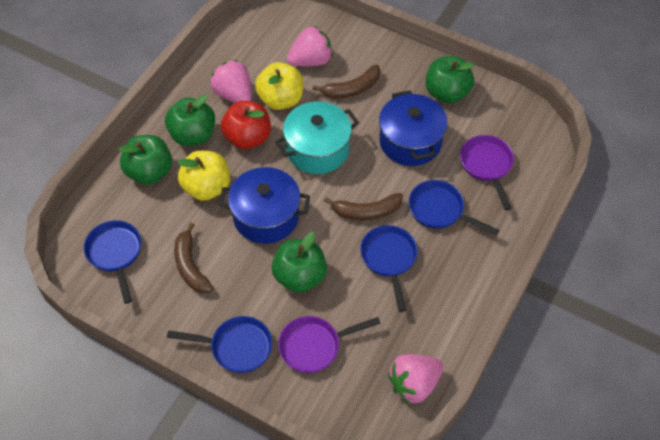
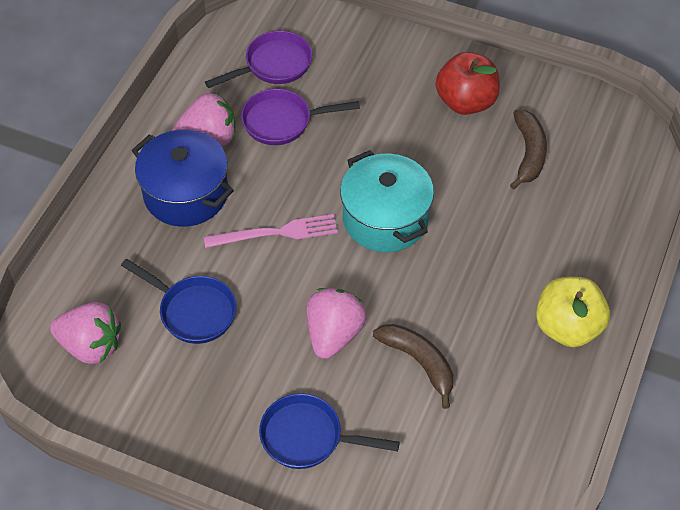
blue pan: 4 -> 2
blue pot: 2 -> 1
brown banana: 3 -> 2
green apple: 4 -> 0
pink fork: 0 -> 1
yellow apple: 2 -> 1

